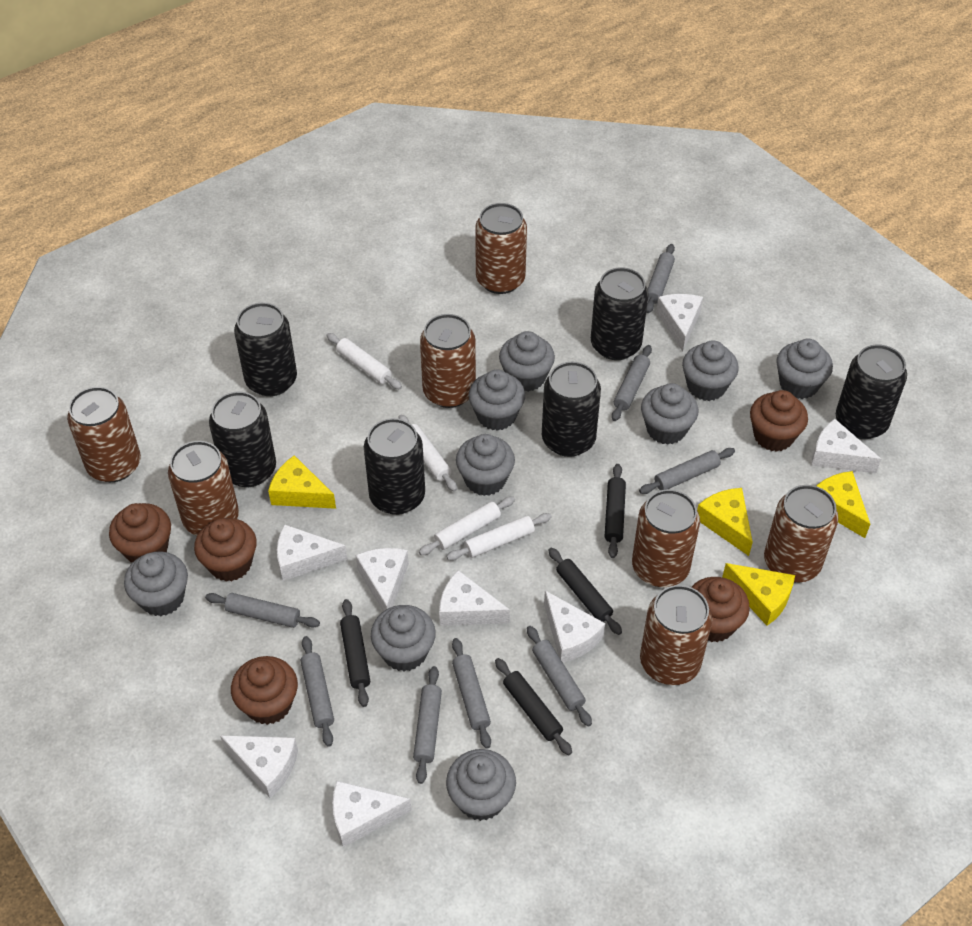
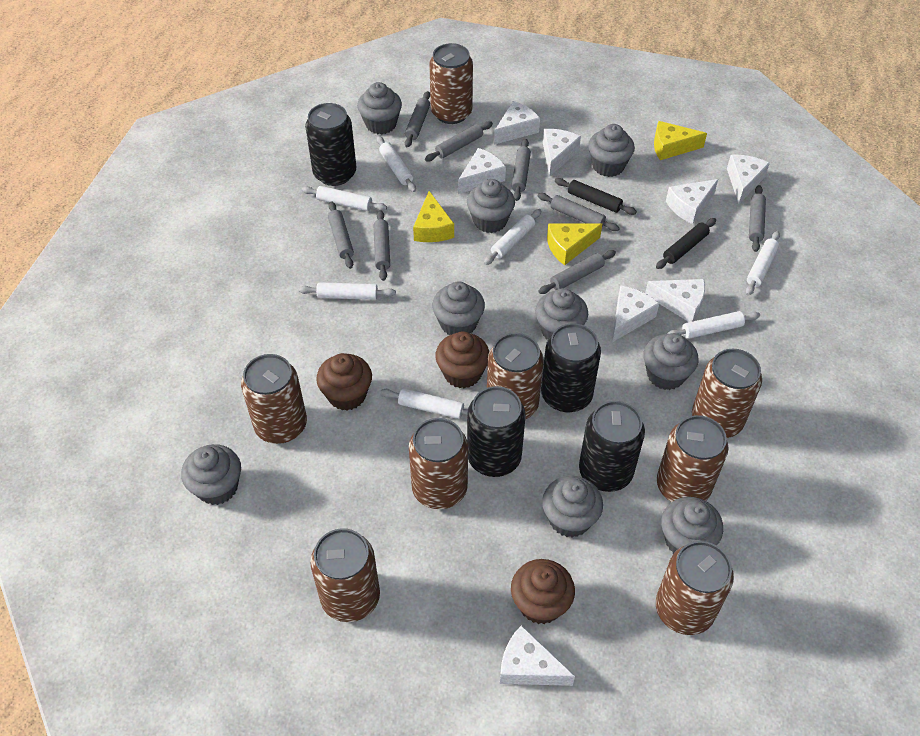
black can: 6 -> 4
black rolling pin: 4 -> 2
brown can: 7 -> 8
brown cupcake: 5 -> 3
white rolling pin: 4 -> 7
yellow cheese: 4 -> 3

